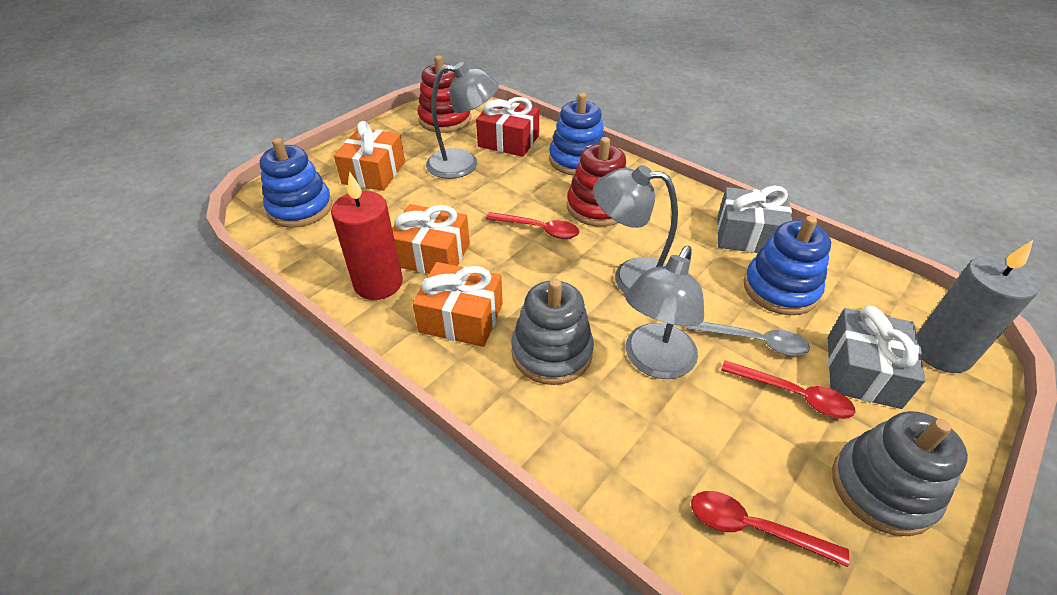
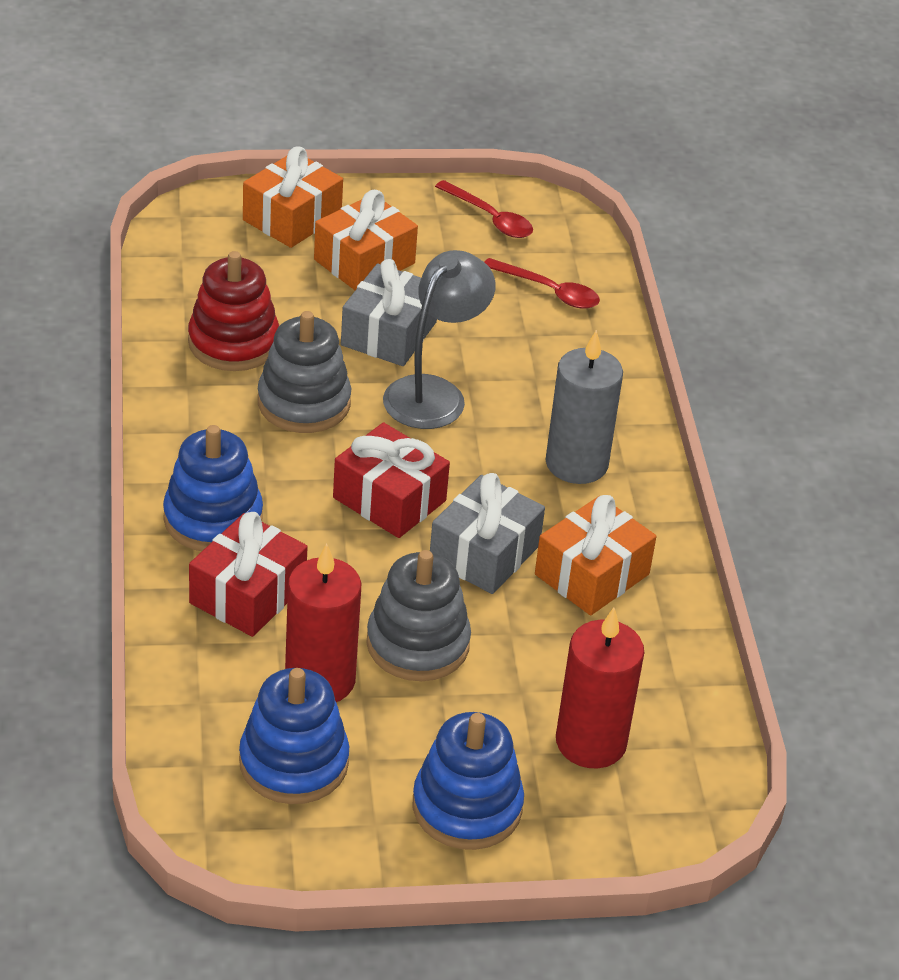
grey lamp: 3 -> 1
grey spoon: 1 -> 0
red candle: 1 -> 2
red gift: 1 -> 2
red spoon: 3 -> 2
red stacking toy: 2 -> 1

